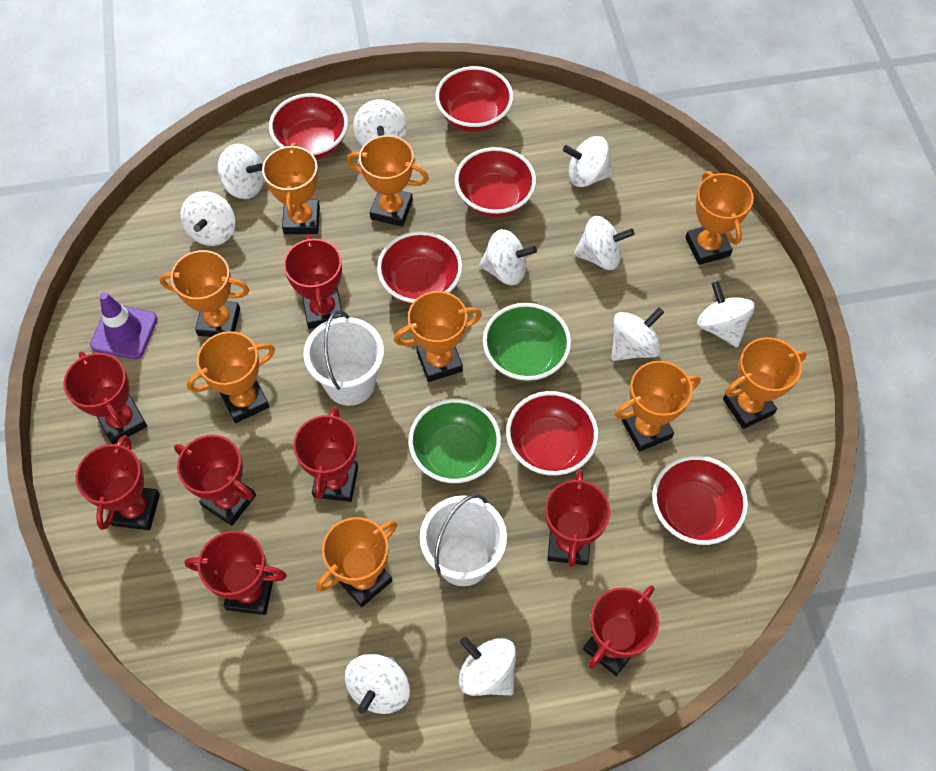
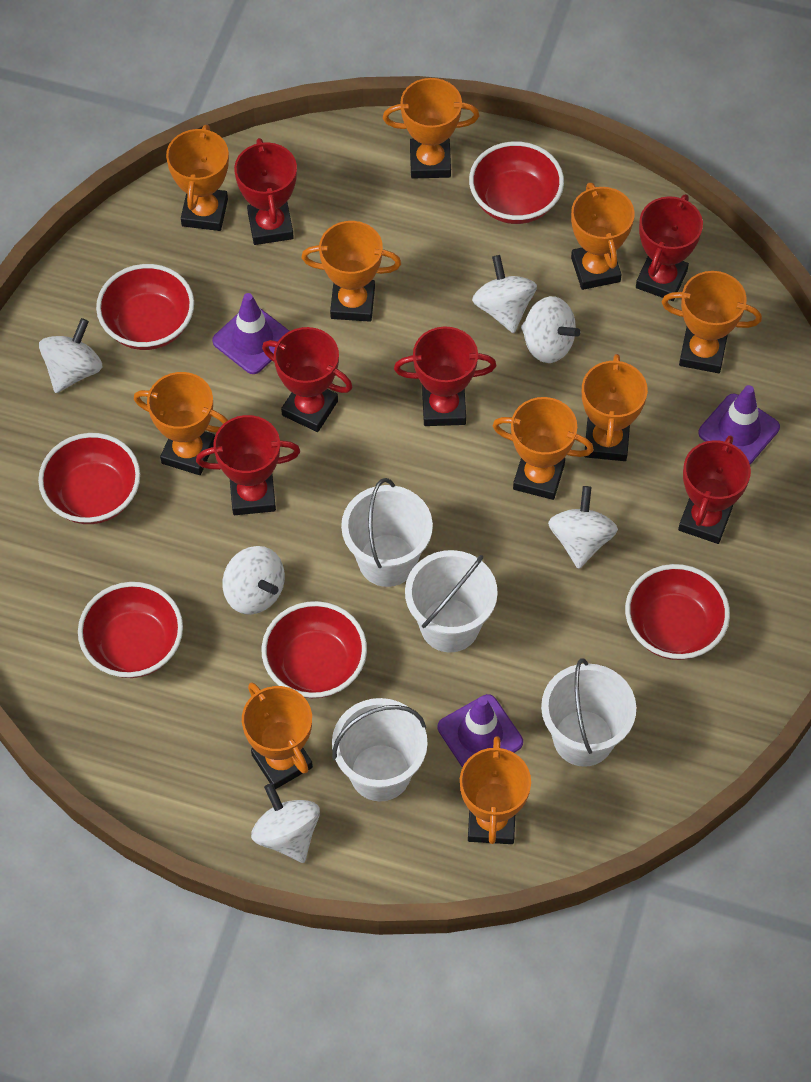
green bowl: 2 -> 0
orange trophy: 9 -> 10
purple traffic cone: 1 -> 3
red trophy: 8 -> 6
white bucket: 2 -> 4
white spinning top: 10 -> 6

